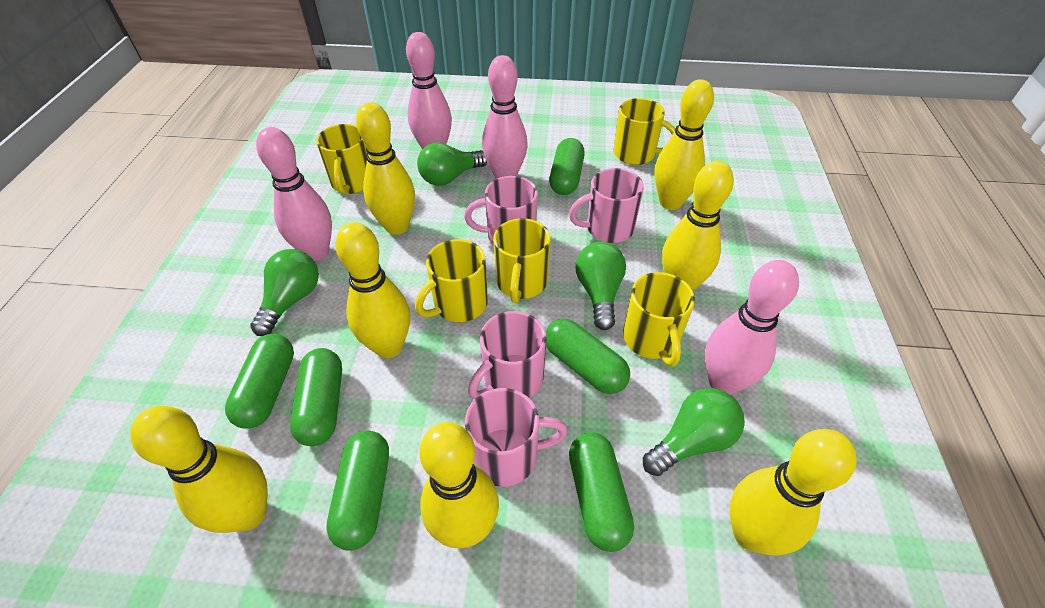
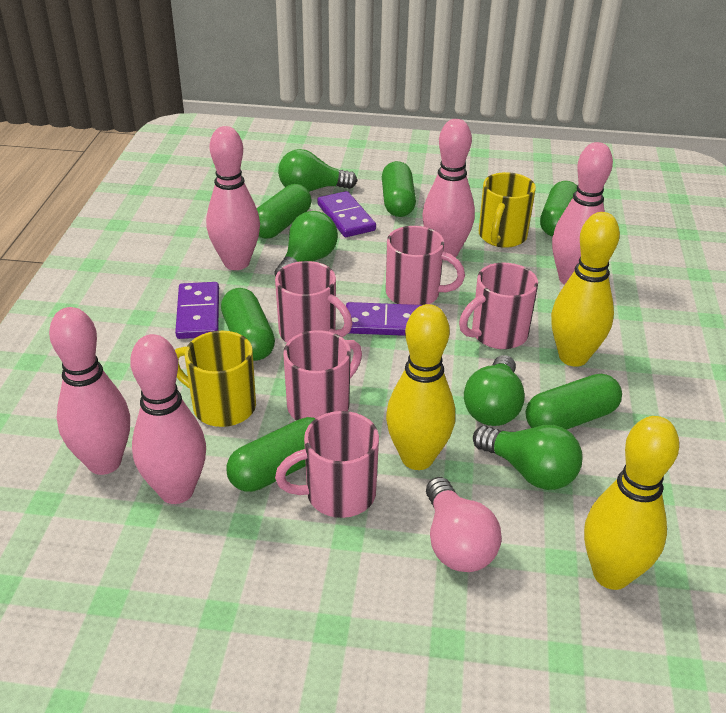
pink bowling pin: 4 -> 5
pink light bulb: 0 -> 1
pink mug: 4 -> 5
purple domino: 0 -> 3
yellow bowling pin: 7 -> 3
yellow mug: 5 -> 2

